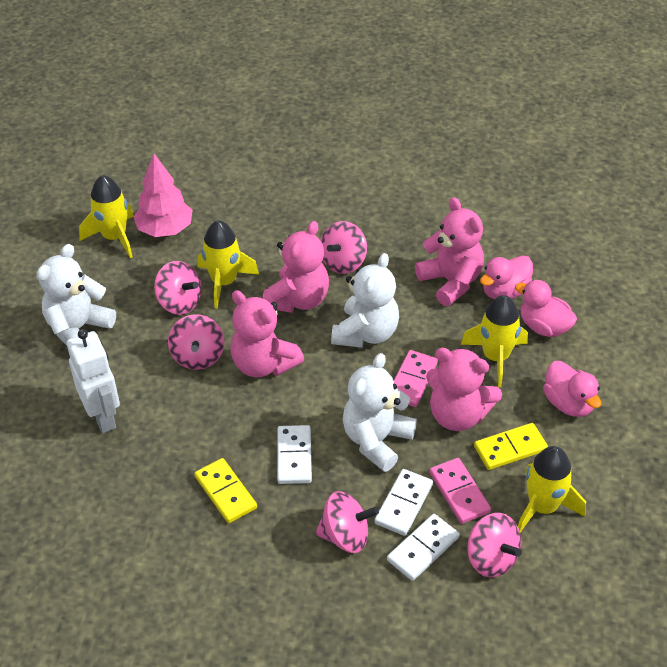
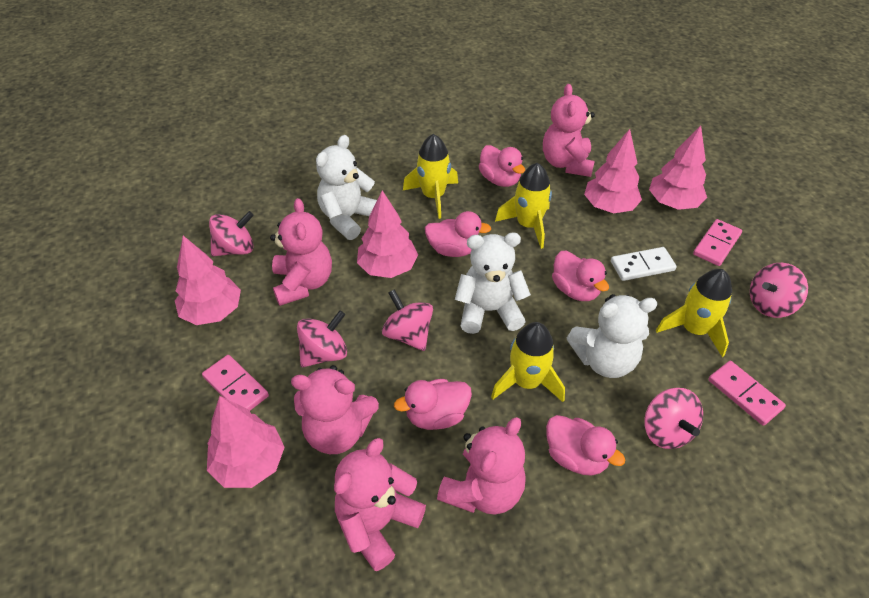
pink domino: 2 -> 3
pink duck: 3 -> 5
pink teddy bear: 4 -> 5
pink tree: 1 -> 5
white domino: 3 -> 1
white robot: 1 -> 0
yellow domino: 2 -> 0

